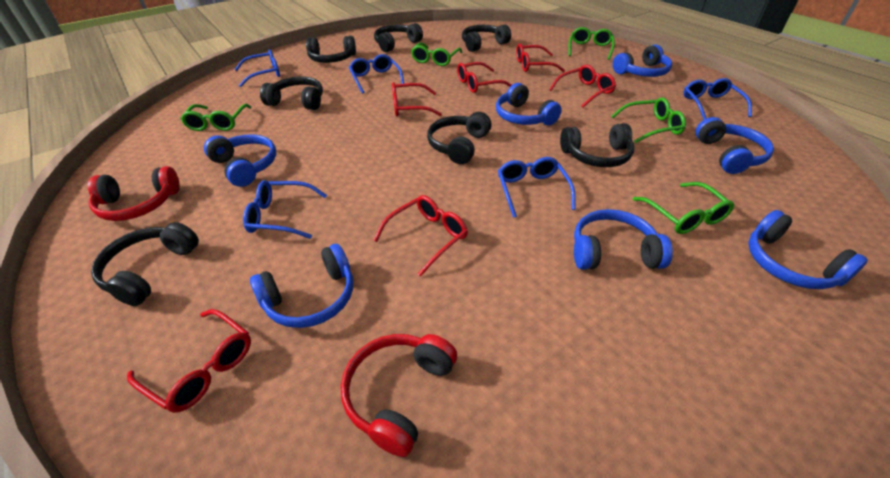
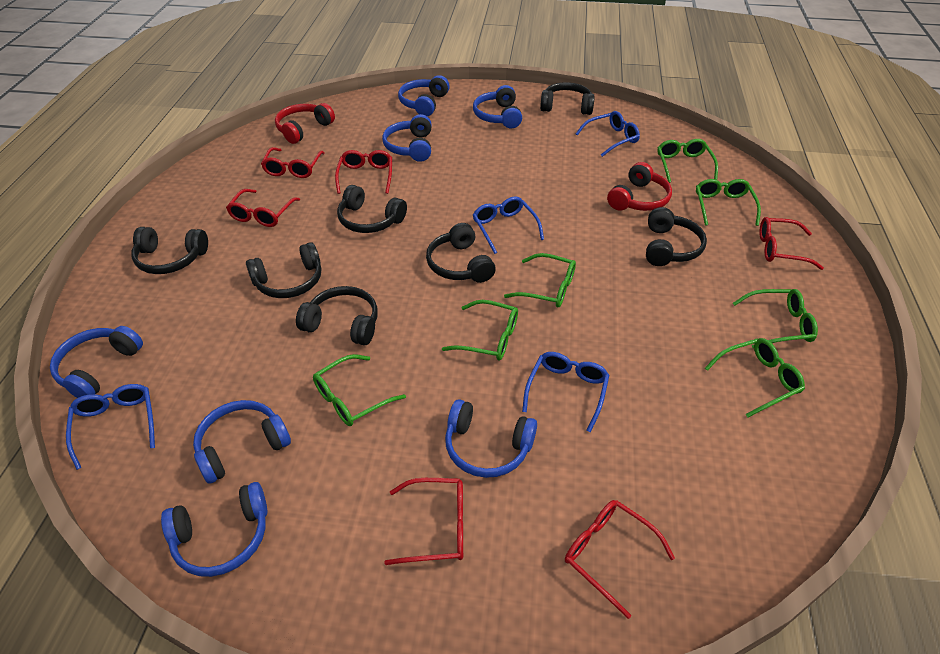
blue glasses: 5 -> 4
green glasses: 5 -> 7

